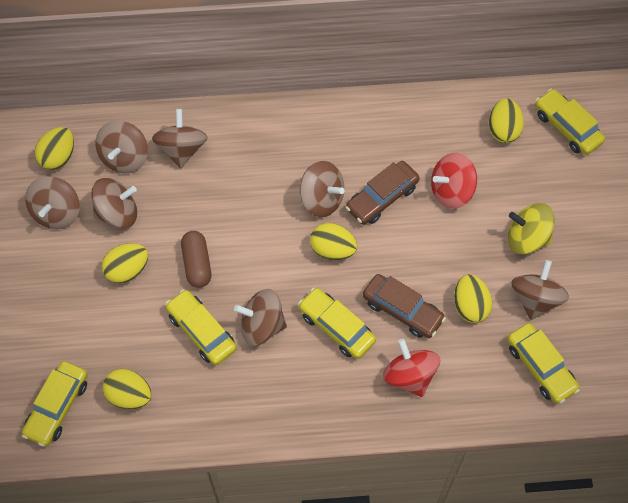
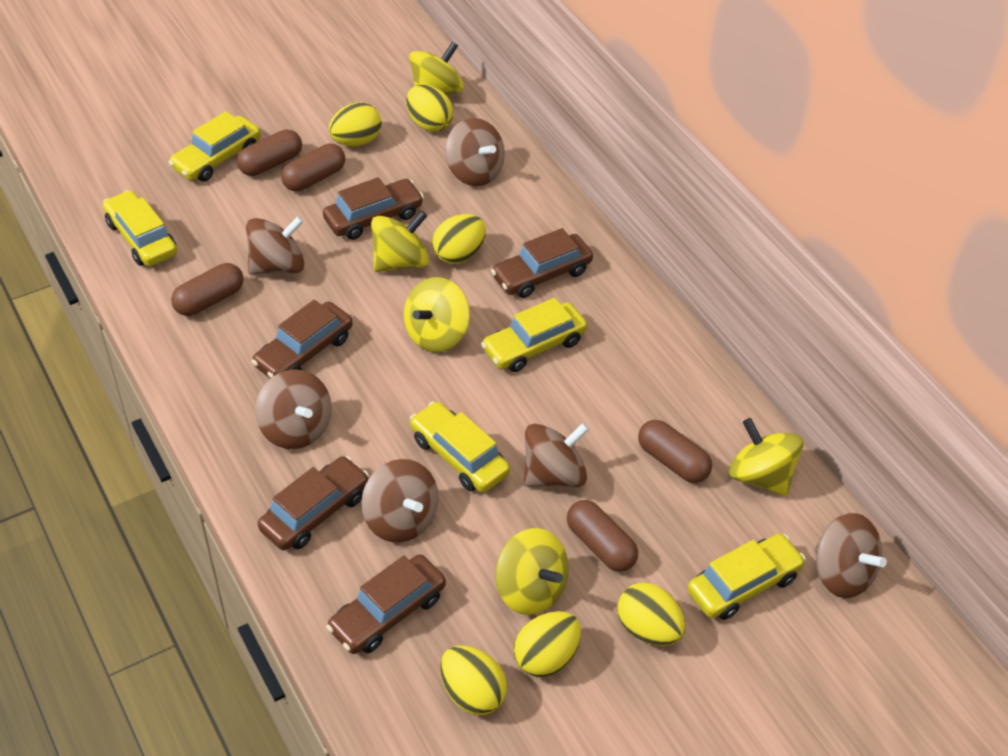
brown capsule: 1 -> 5
brown car: 2 -> 5
brown spinning top: 7 -> 6
red spinning top: 2 -> 0
yellow spinning top: 1 -> 5

